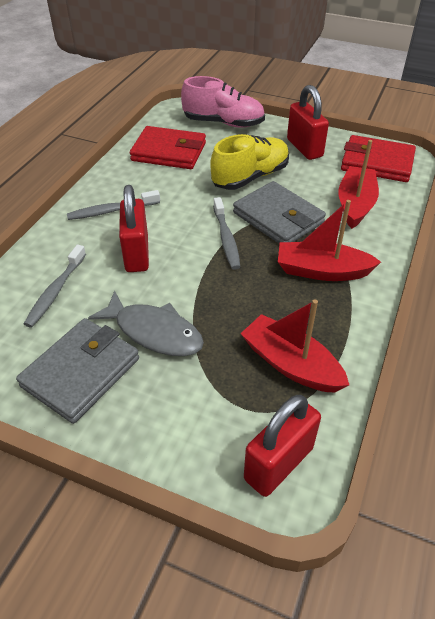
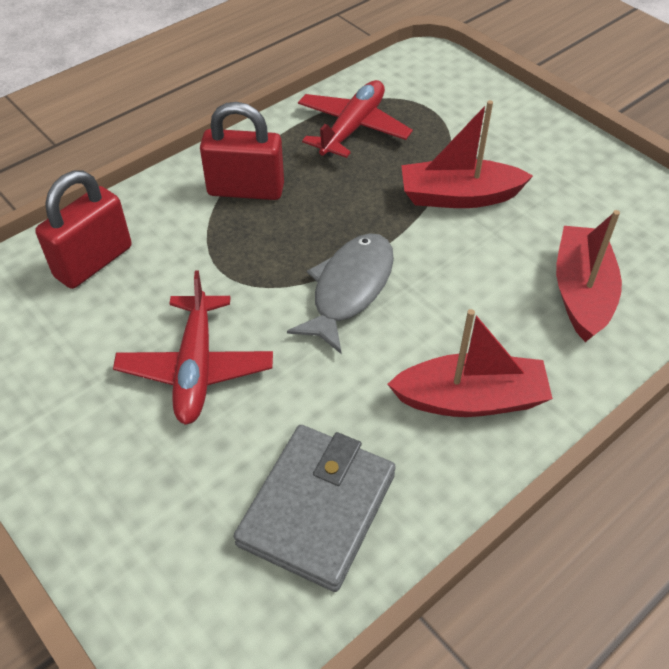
grey toothbrush: 3 -> 0
grey wallet: 2 -> 1
pink shoe: 1 -> 0
red padlock: 3 -> 2
red plane: 0 -> 2
red wallet: 2 -> 0
yellow shoe: 1 -> 0

